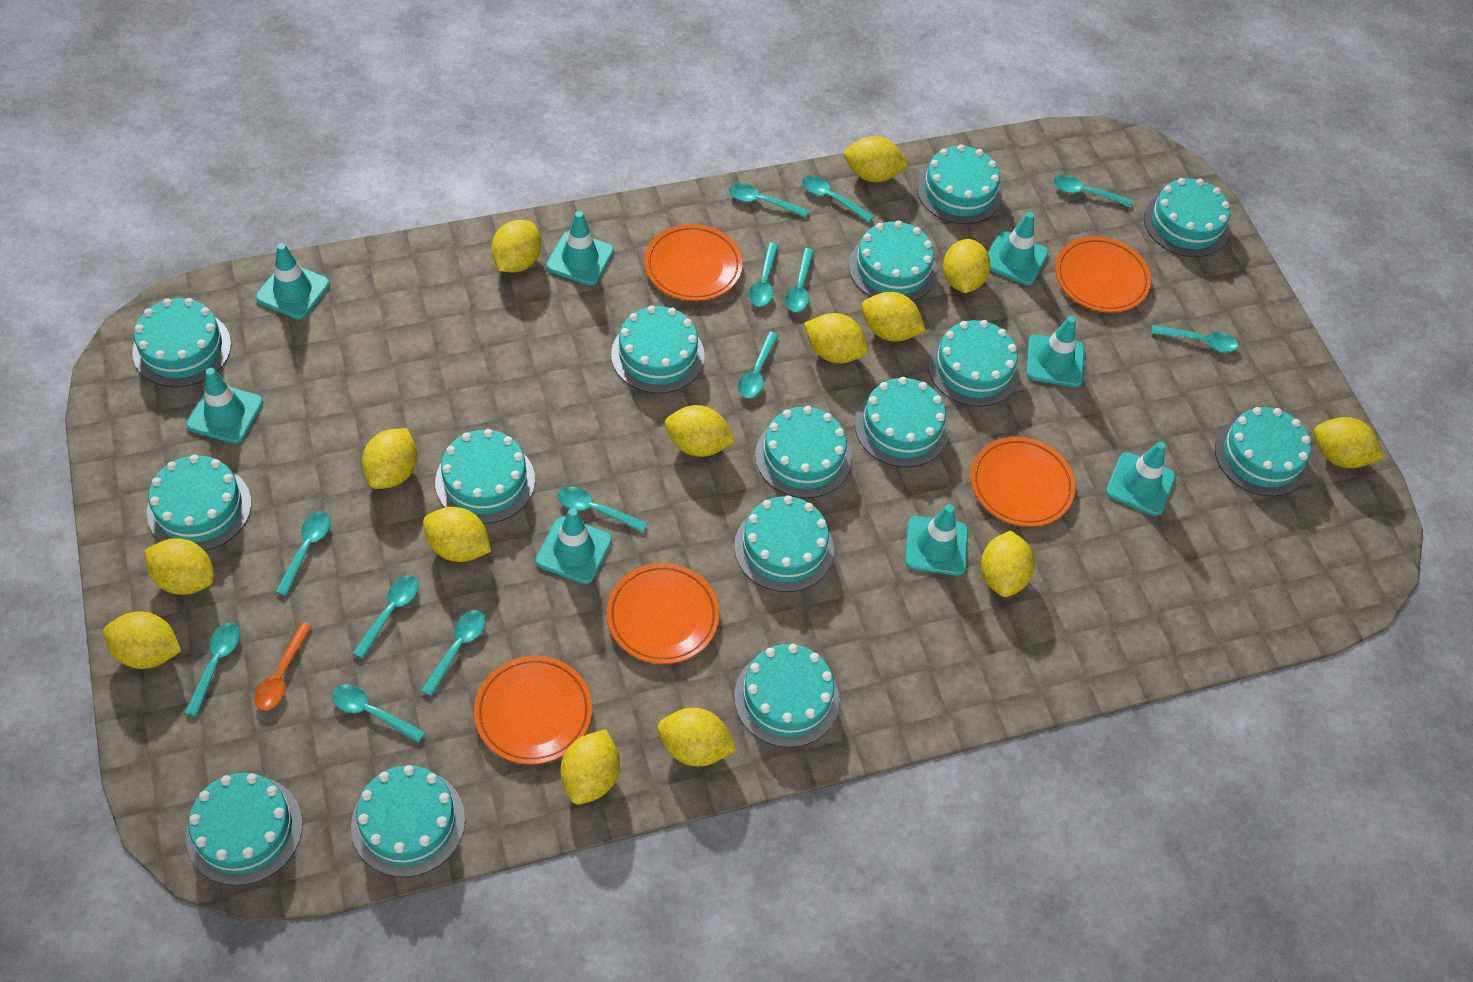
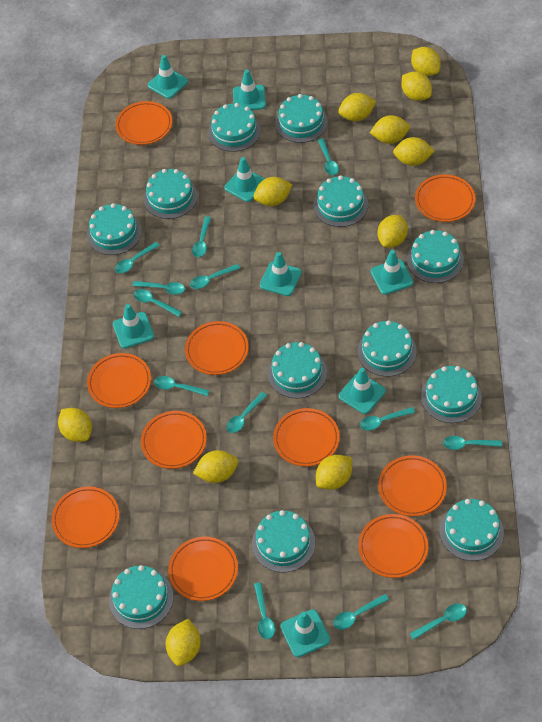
orange plate: 5 -> 10
orange spoon: 1 -> 0
turquoise cake: 15 -> 12
yellow lemon: 14 -> 11

